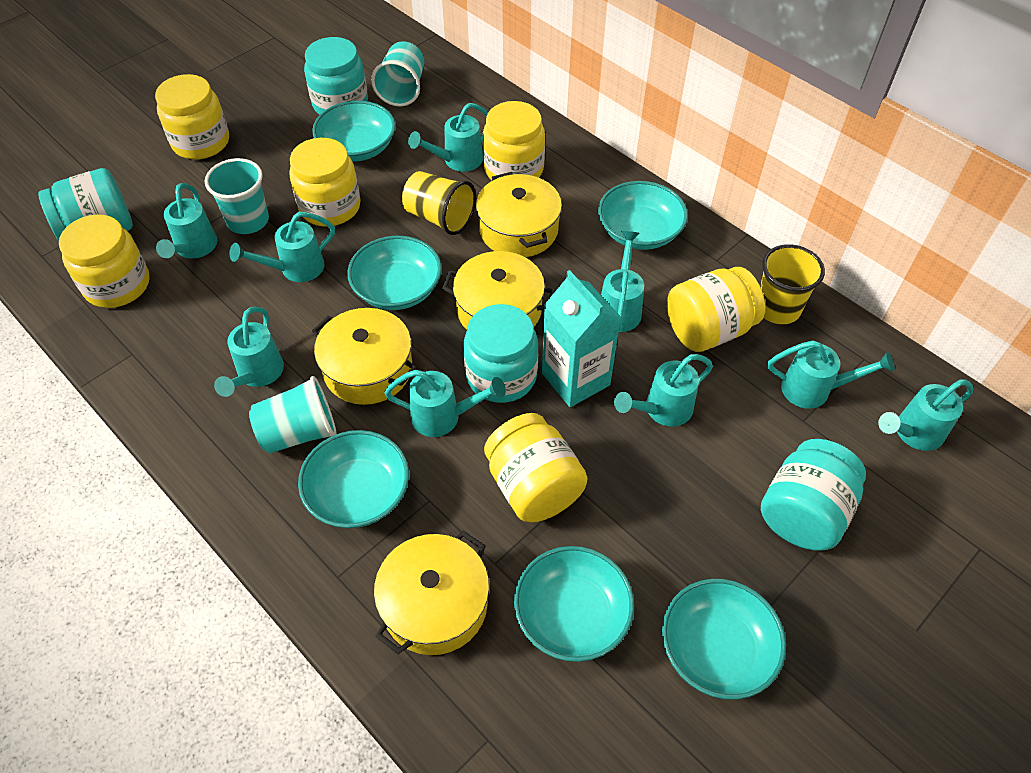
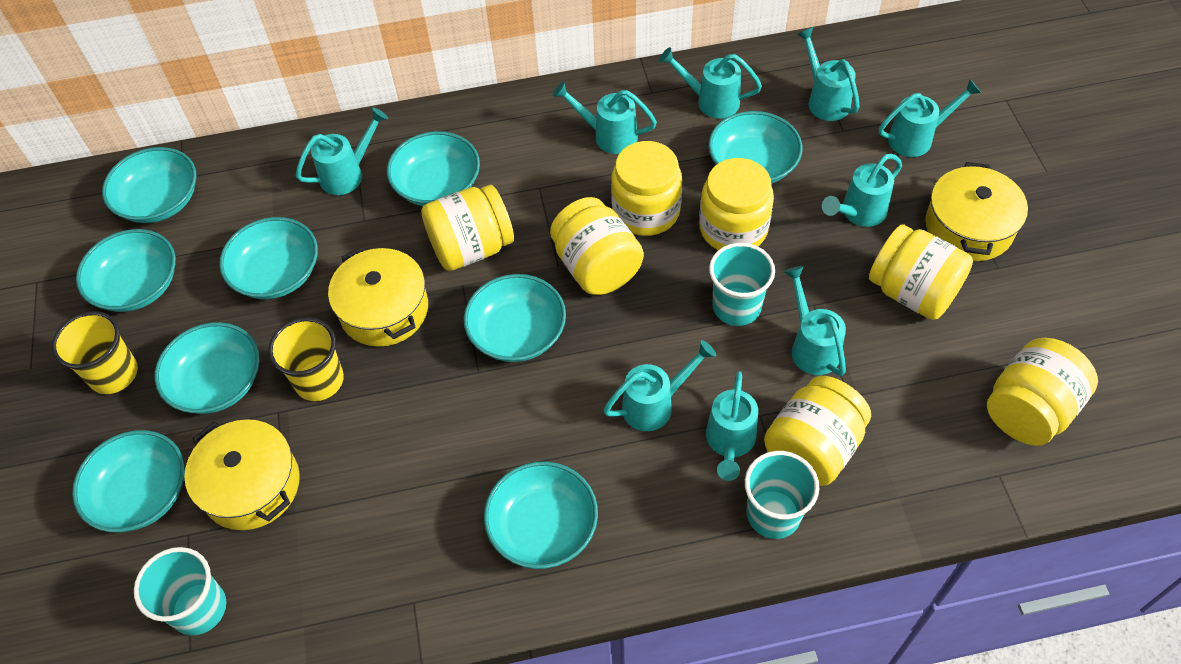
turquoise bowl: 6 -> 9
turquoise carton: 1 -> 0
turquoise jar: 4 -> 0
yellow jar: 6 -> 7
yellow pot: 4 -> 3

